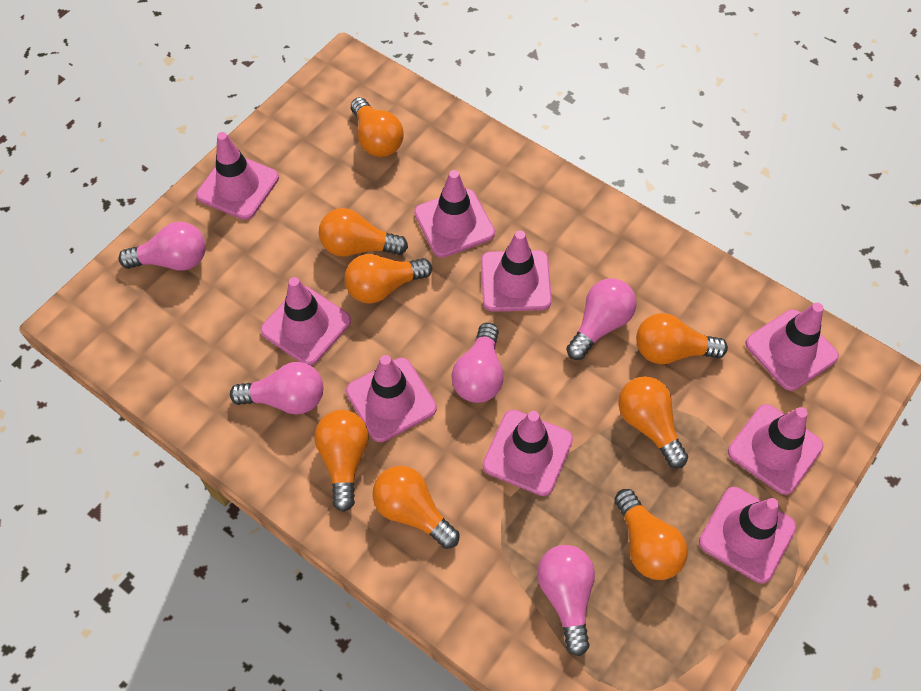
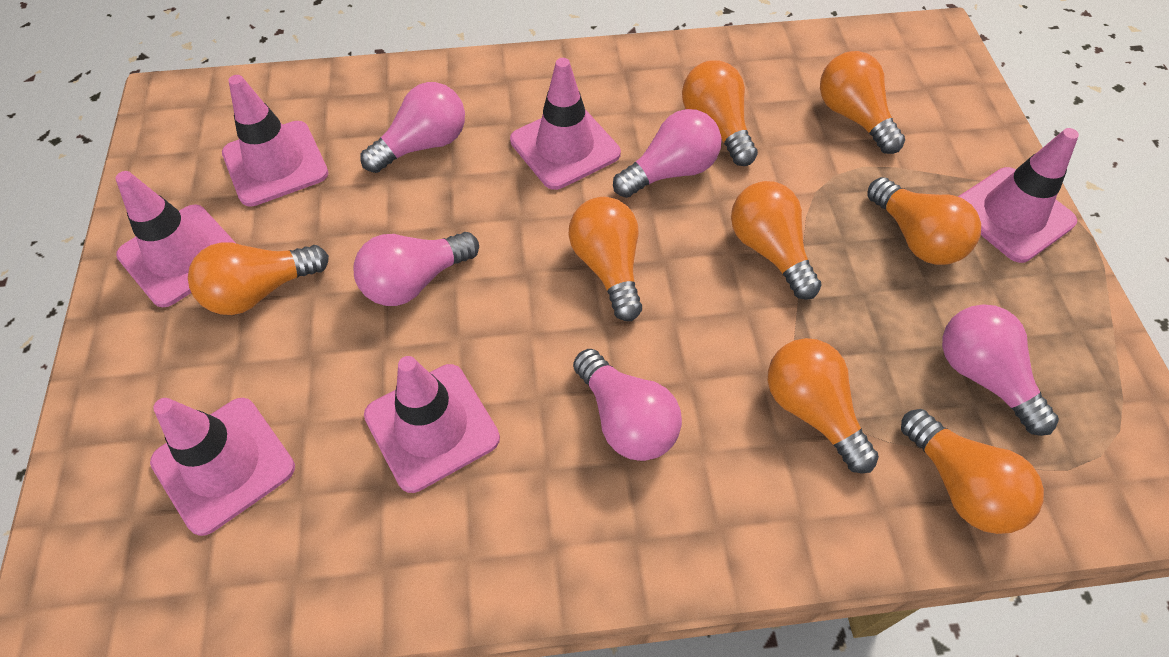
pink traffic cone: 9 -> 6

